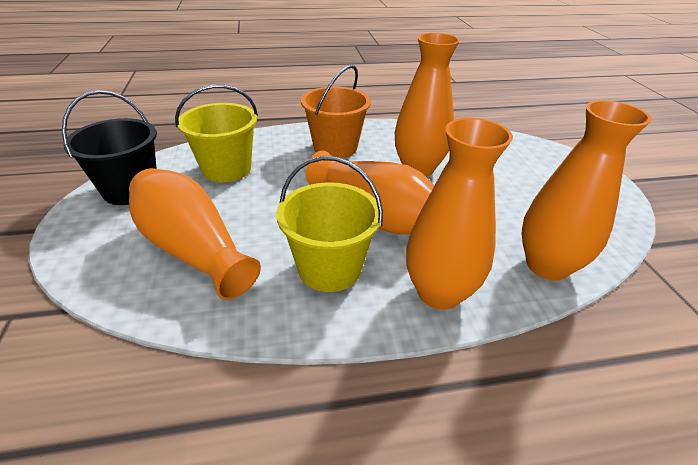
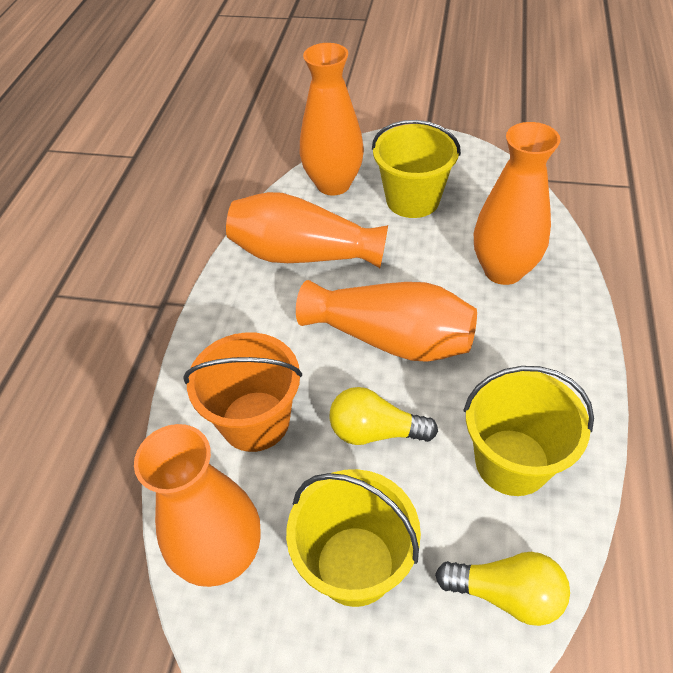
black bucket: 1 -> 0
yellow bucket: 2 -> 3
yellow light bulb: 0 -> 2

